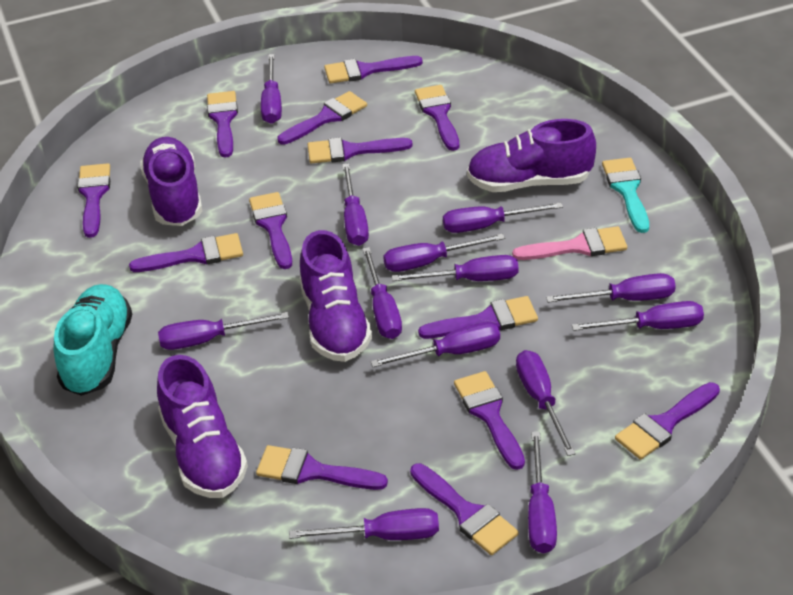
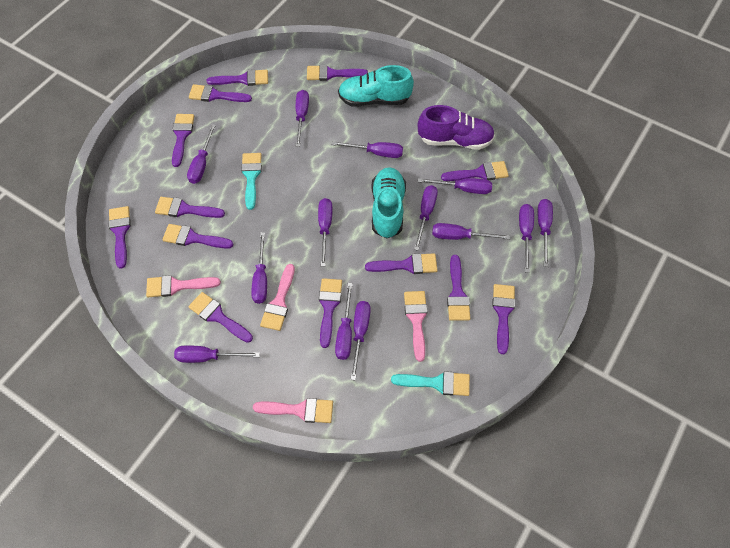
pink brush: 1 -> 4
purple shoe: 4 -> 1
turquoise brush: 1 -> 2
turquoise shoe: 1 -> 2

